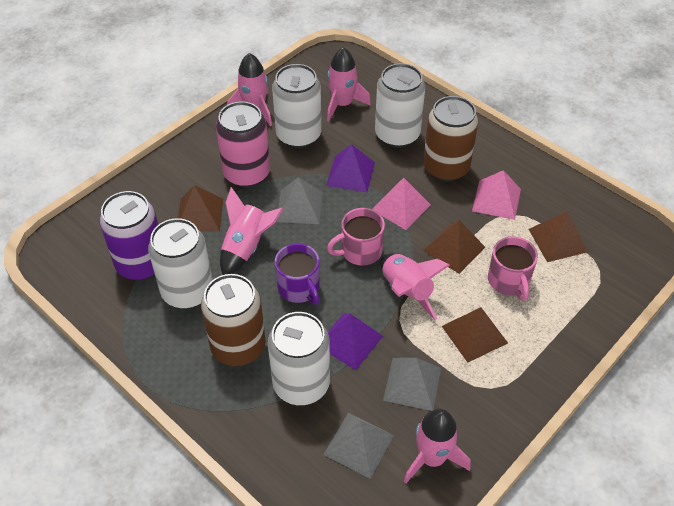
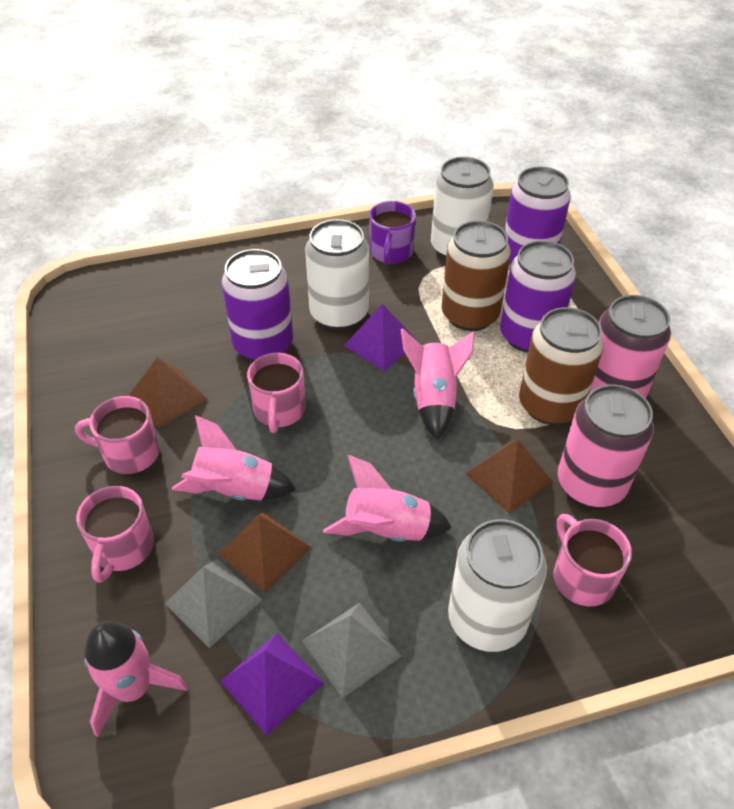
brown pyramid: 4 -> 3
grey pyramid: 3 -> 2
pink can: 1 -> 2
pink mug: 2 -> 4
pink pyramid: 2 -> 0
pink rocket: 5 -> 4
purple can: 1 -> 3
white can: 4 -> 3

